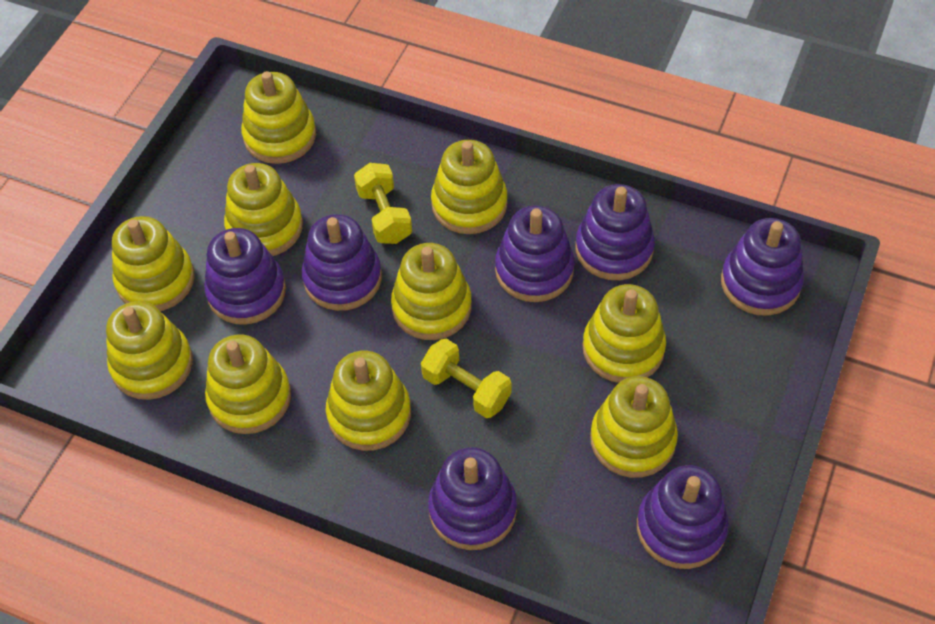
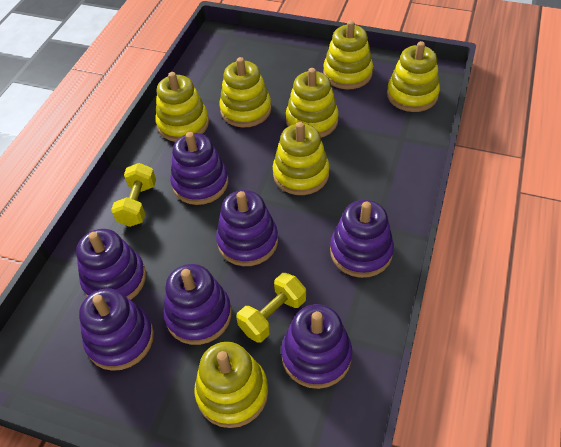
yellow stacking toy: 10 -> 7

